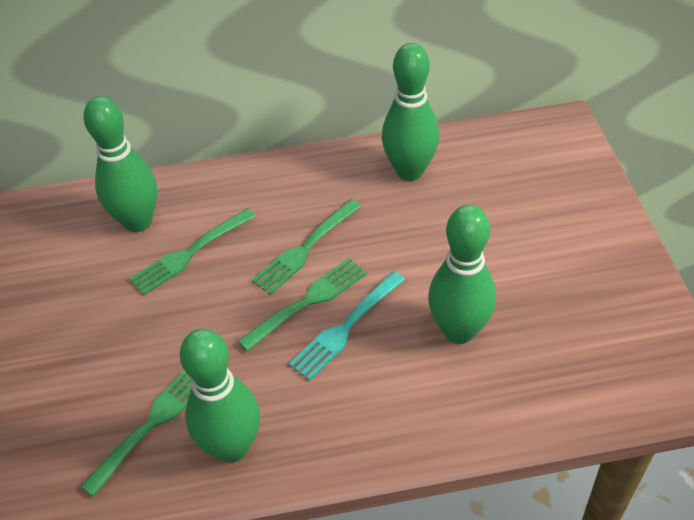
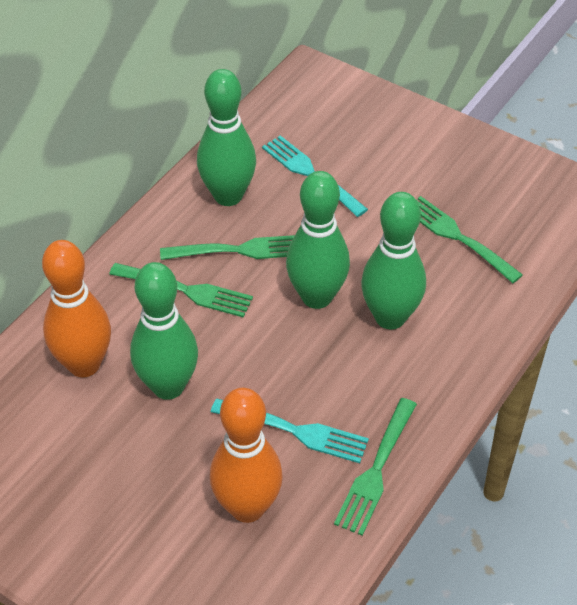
orange bowling pin: 0 -> 2
turquoise fork: 1 -> 2

